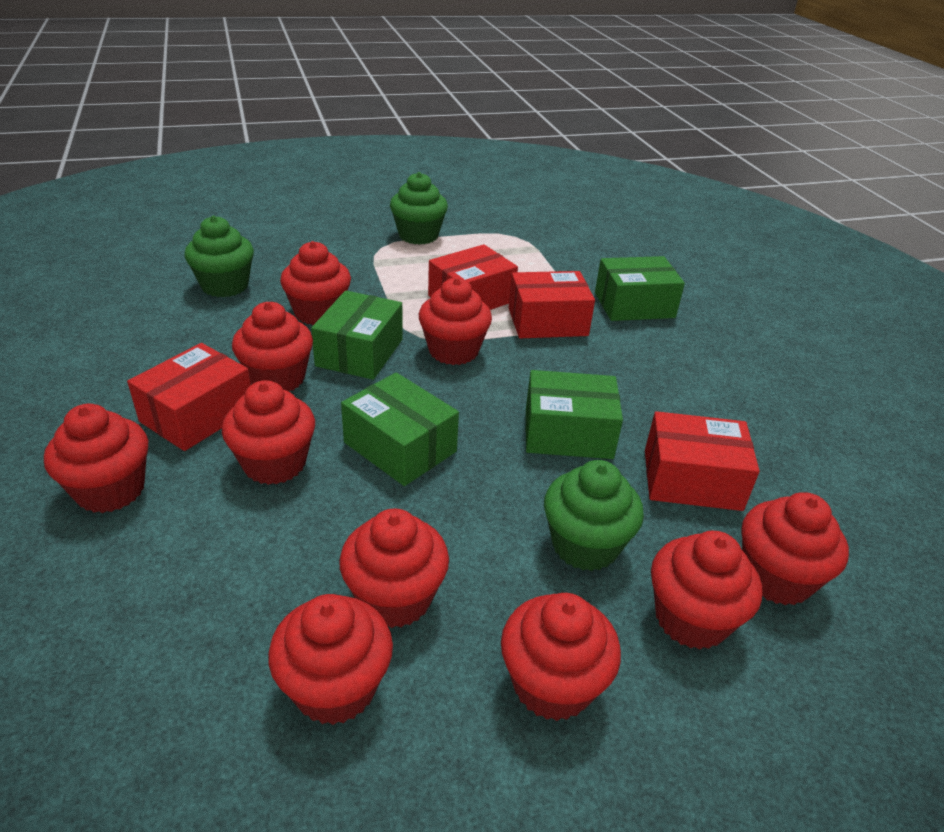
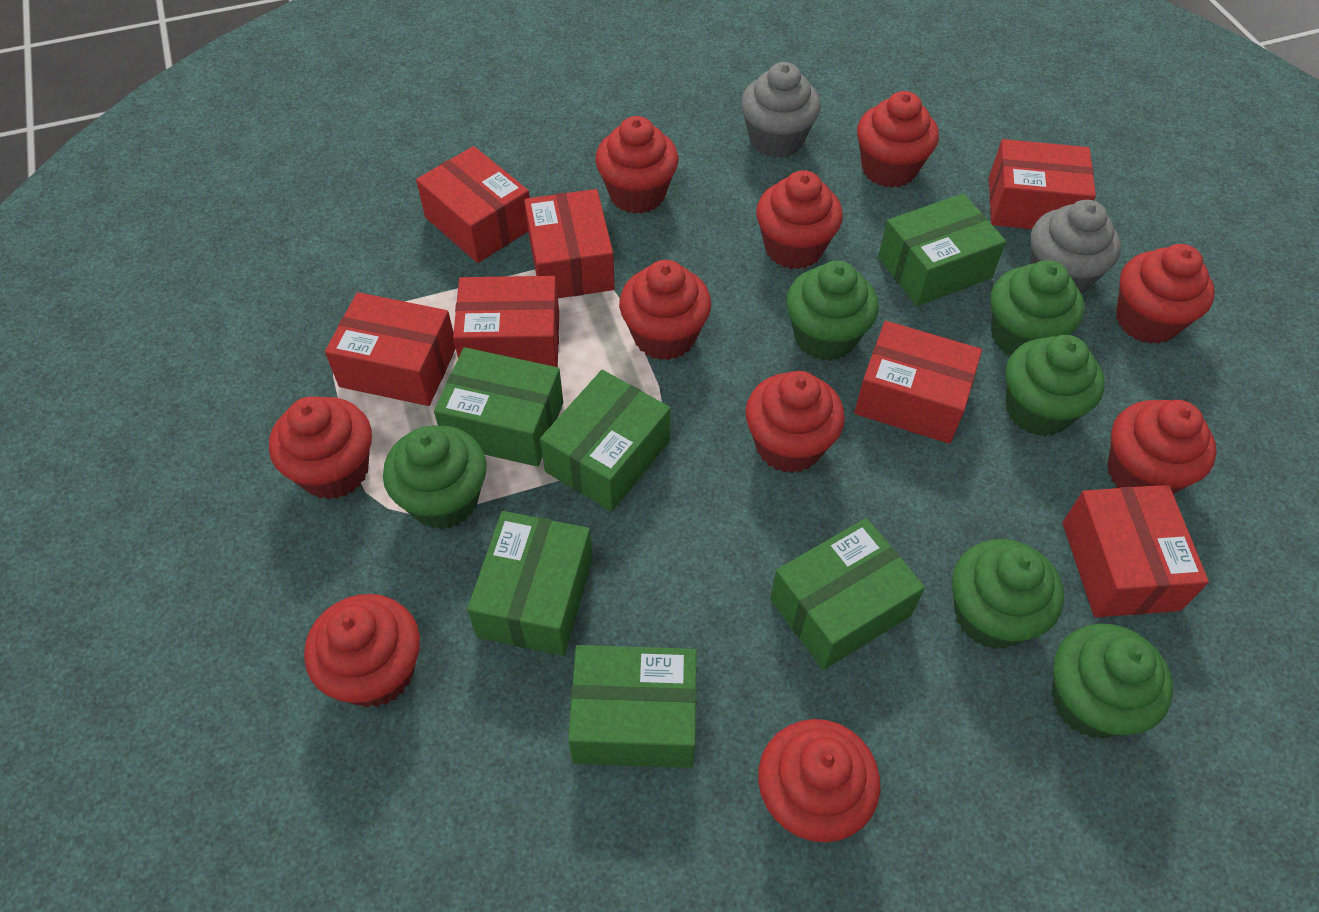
green box: 4 -> 6
green cupcake: 3 -> 6
grey cupcake: 0 -> 2
red box: 4 -> 7

